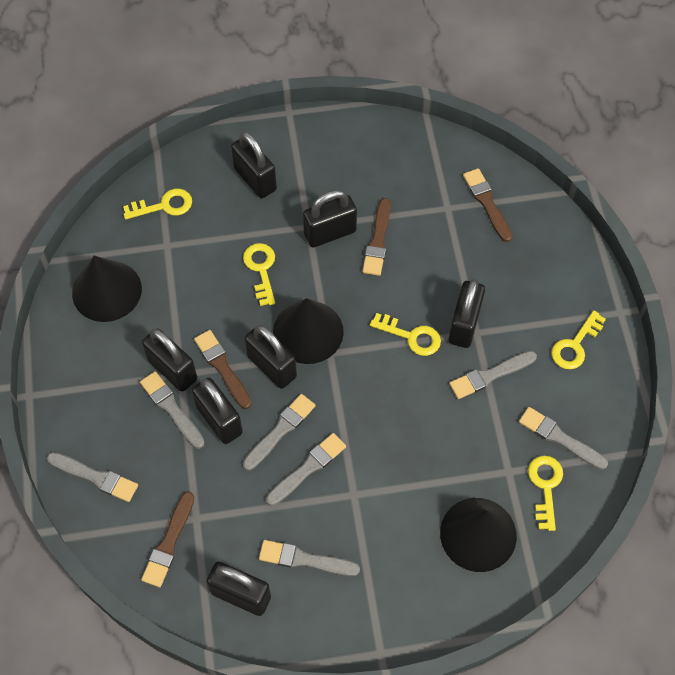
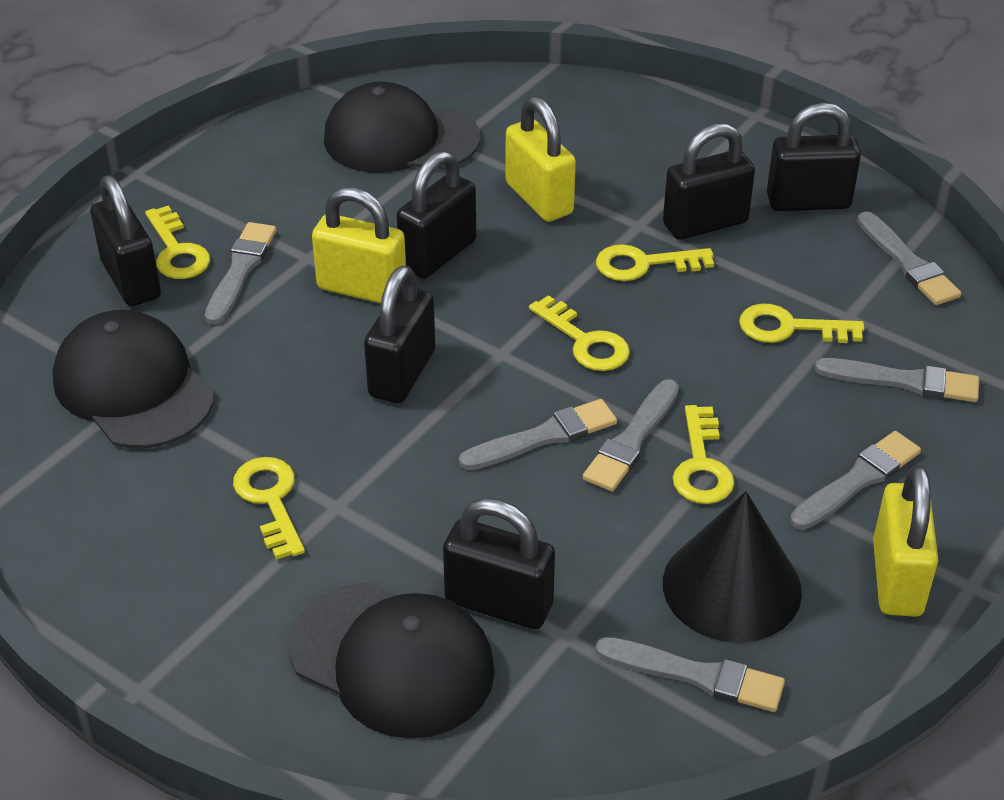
black cap: 0 -> 3
black cone: 3 -> 1
black padlock: 7 -> 6
brown brush: 4 -> 0
yellow key: 5 -> 6
yellow padlock: 0 -> 3

